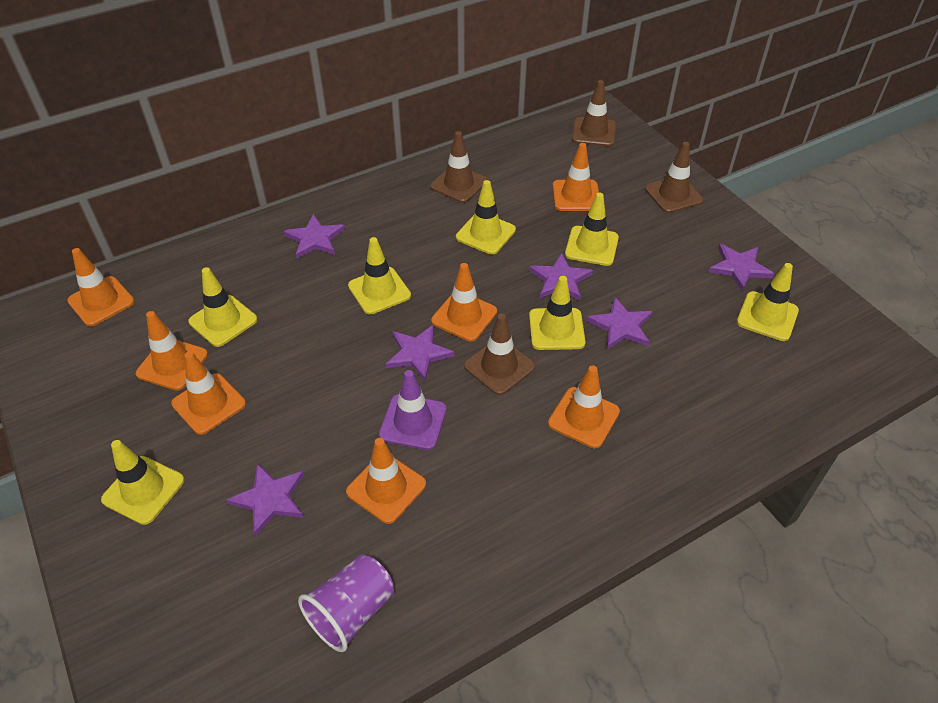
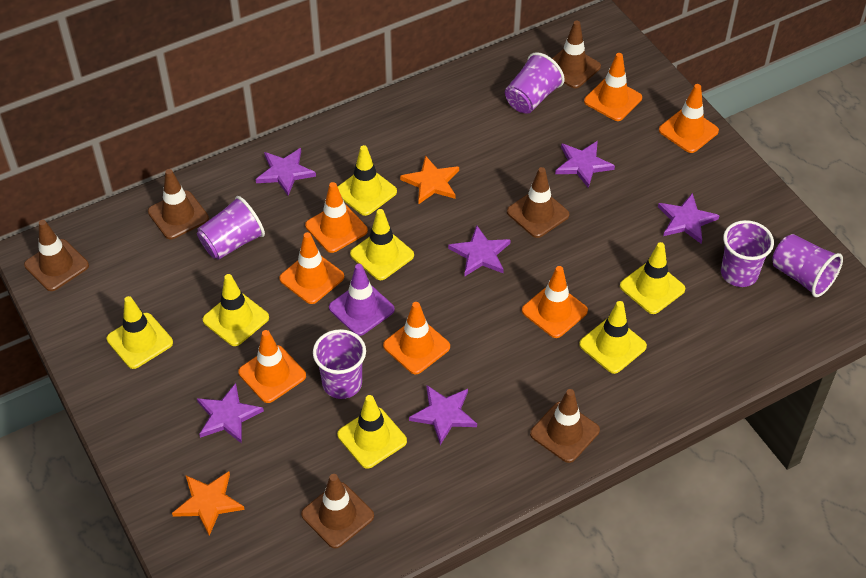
brown traffic cone: 4 -> 6
orange star: 0 -> 2
purple cup: 1 -> 5

